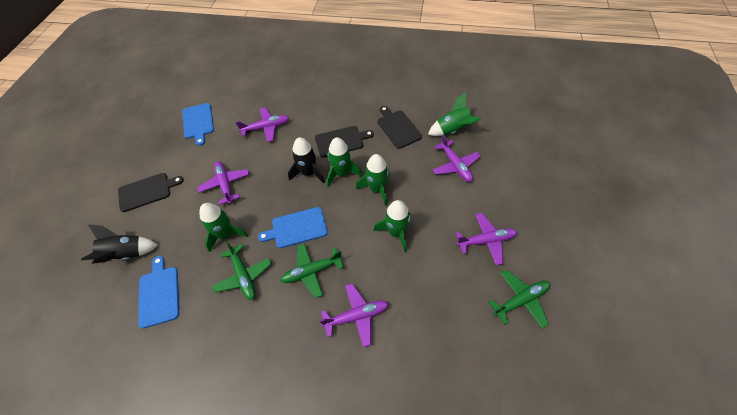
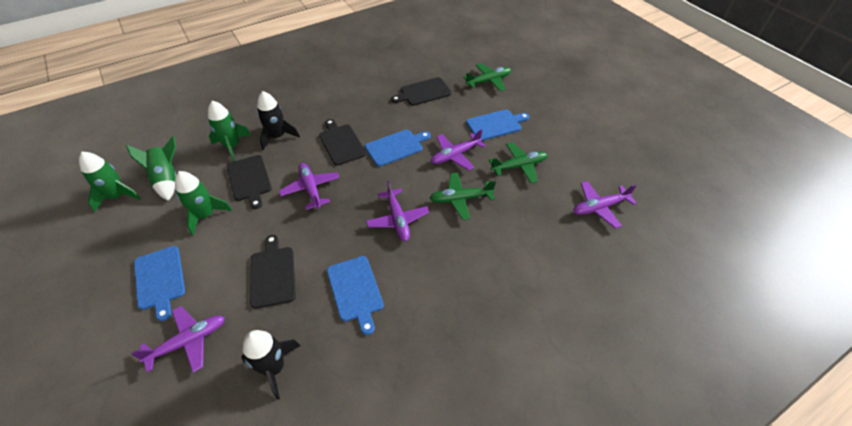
black cutting board: 3 -> 4
blue cutting board: 3 -> 4
green rocket: 5 -> 4

